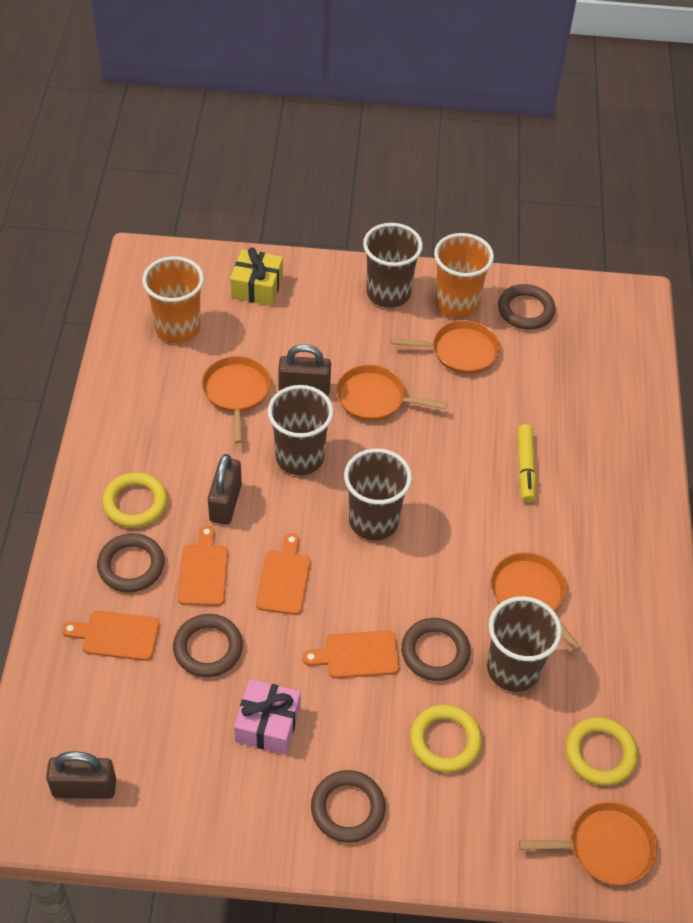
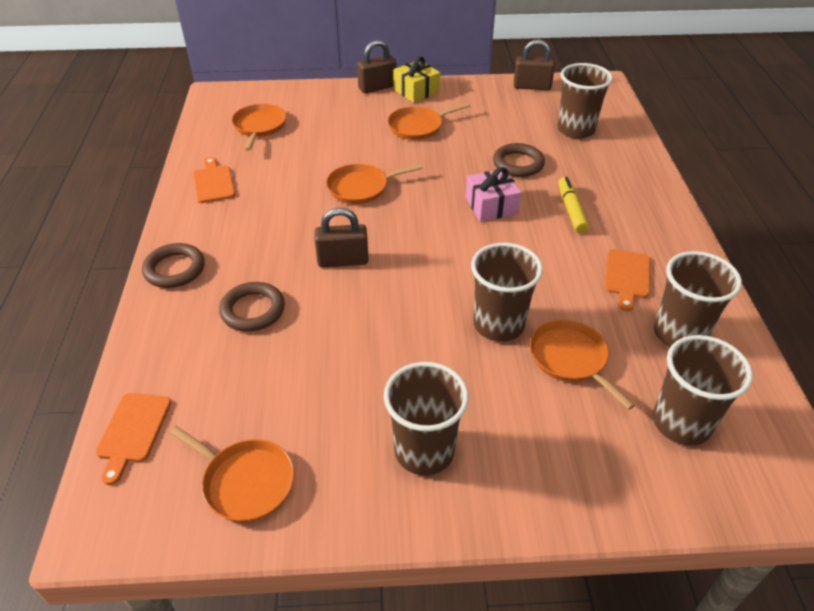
brown cup: 4 -> 5
brown ring: 5 -> 3
orange cup: 2 -> 0
orange cutting board: 4 -> 3
yellow ring: 3 -> 0

